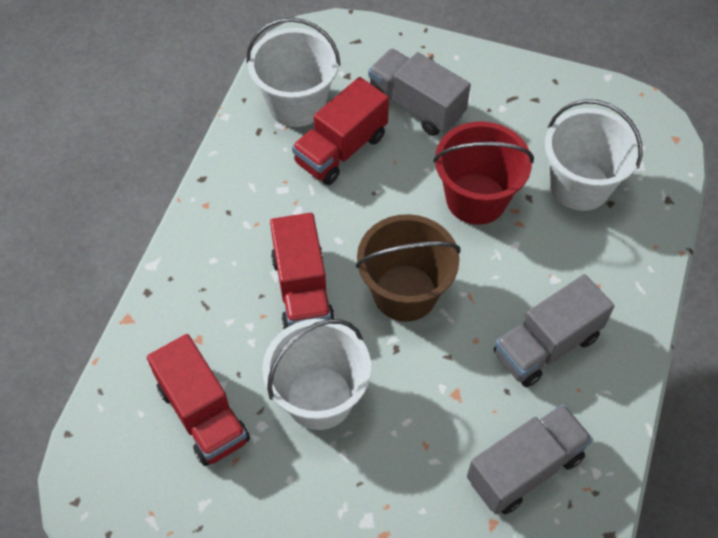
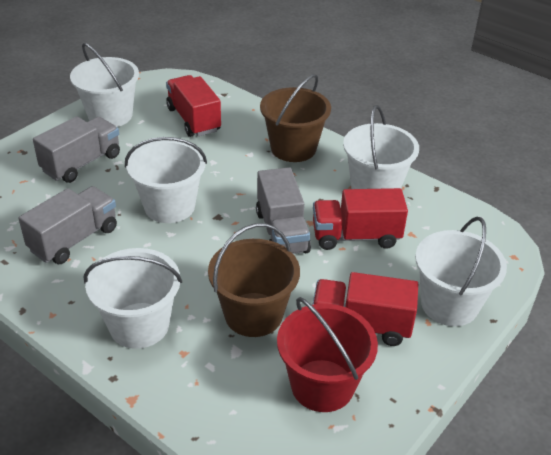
brown bucket: 1 -> 2
white bucket: 3 -> 5

